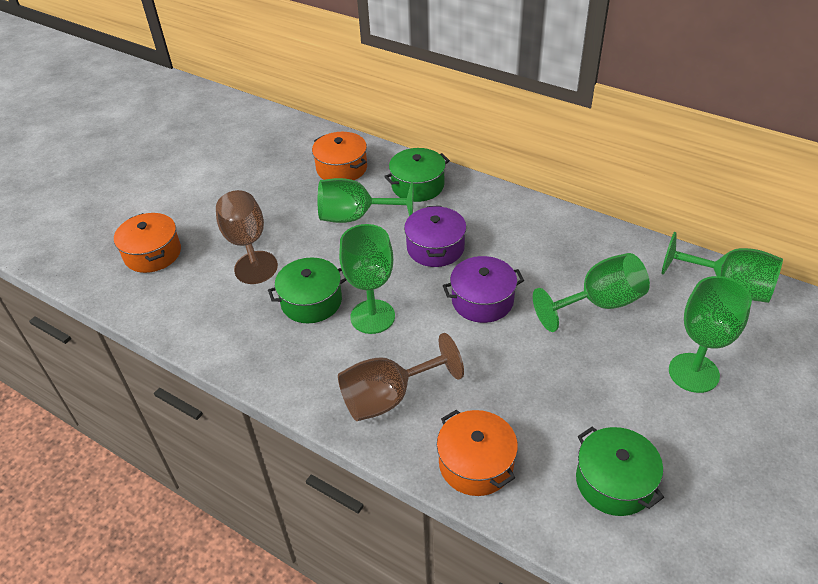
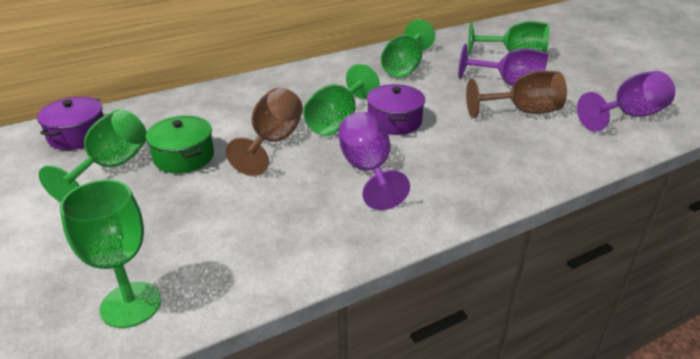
green pot: 3 -> 1
orange pot: 3 -> 0
purple goblet: 0 -> 3

